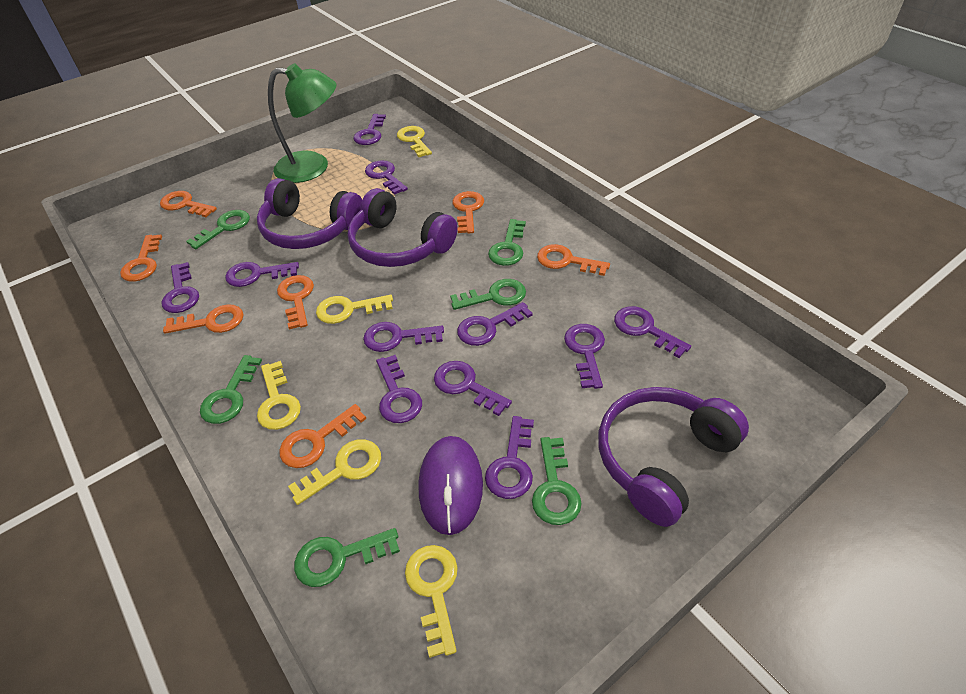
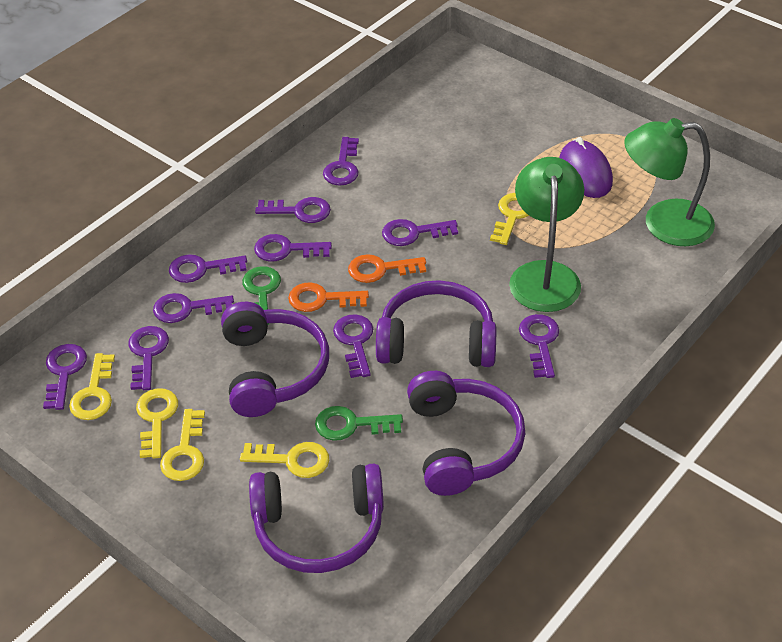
green key: 6 -> 2
green lamp: 1 -> 2
orange key: 7 -> 2
purple headphones: 3 -> 4
purple key: 11 -> 10

